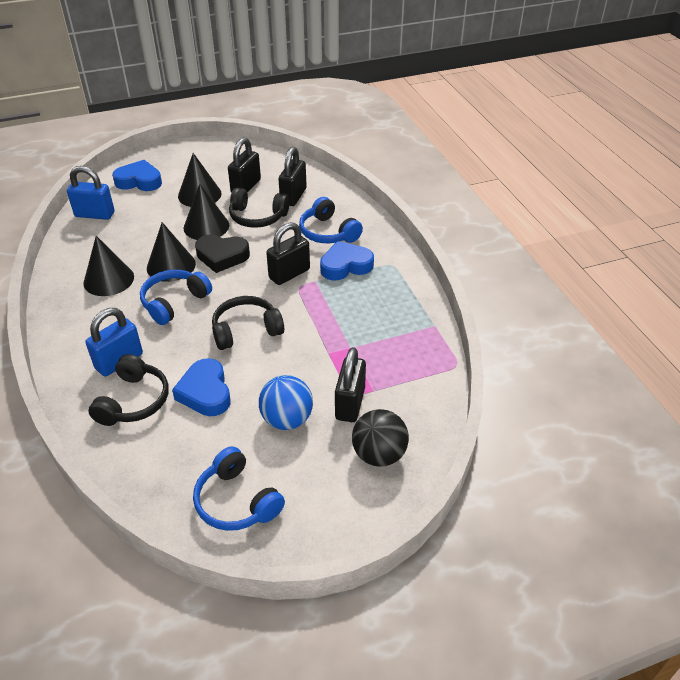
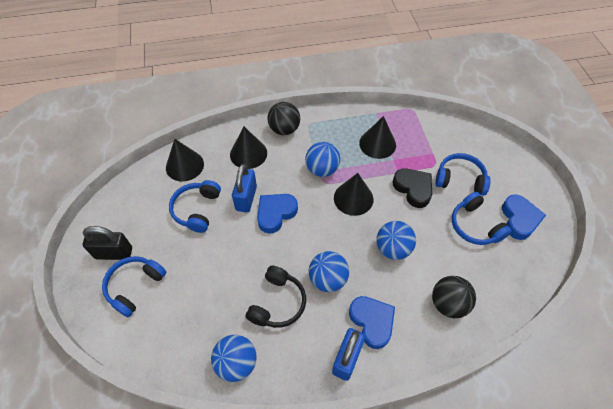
black ball: 1 -> 2
black headphones: 3 -> 1
black padlock: 4 -> 1
blue ball: 1 -> 4
blue headphones: 3 -> 4

